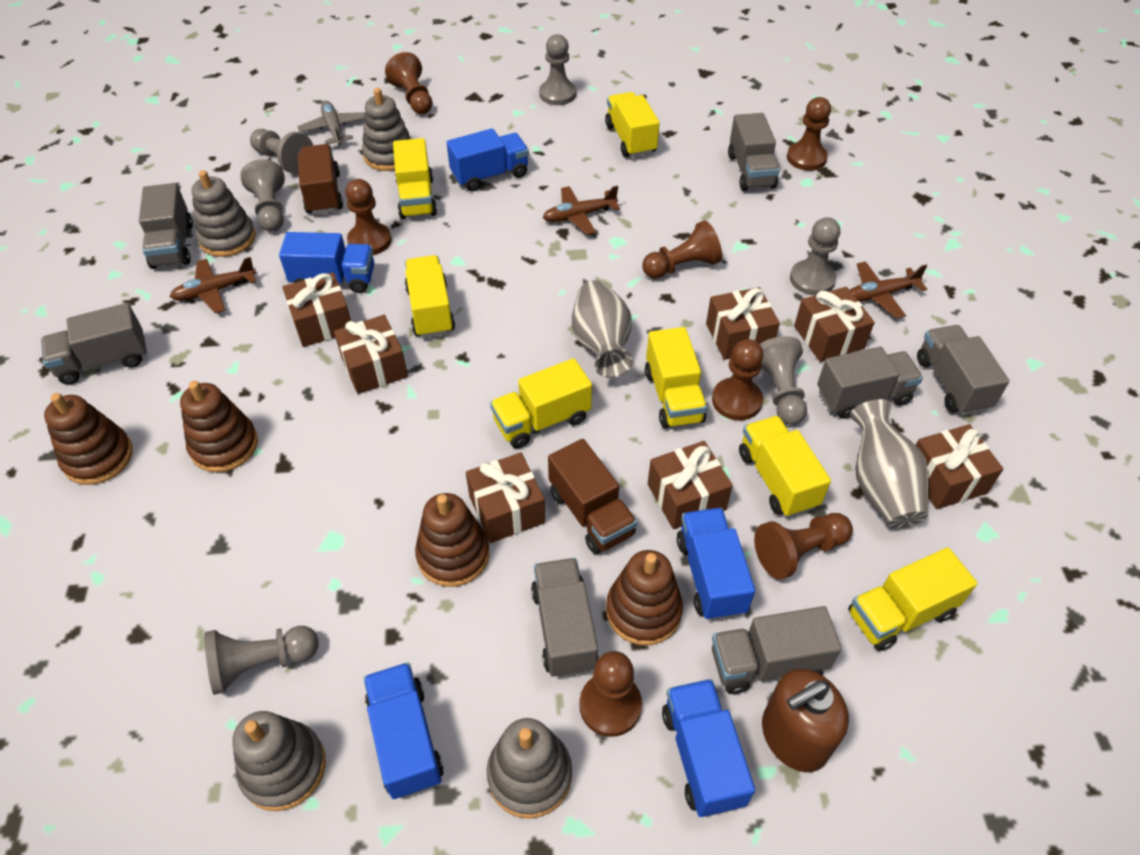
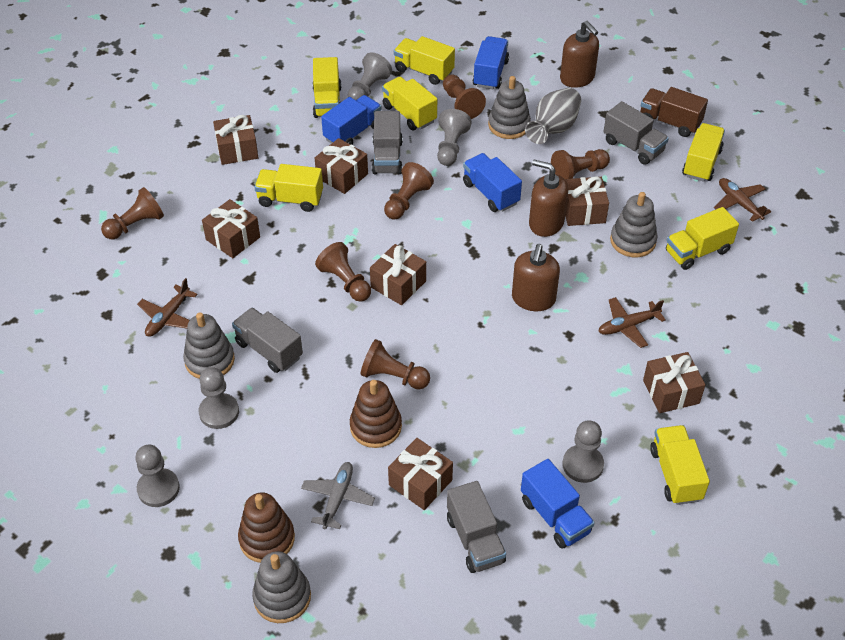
blue truck: 5 -> 4
brown pawn: 7 -> 6
brown soap dispenser: 1 -> 3
brown stacking toy: 4 -> 2
brown truck: 2 -> 1
grey pawn: 6 -> 5
grey truck: 7 -> 4
grey vase: 2 -> 1

